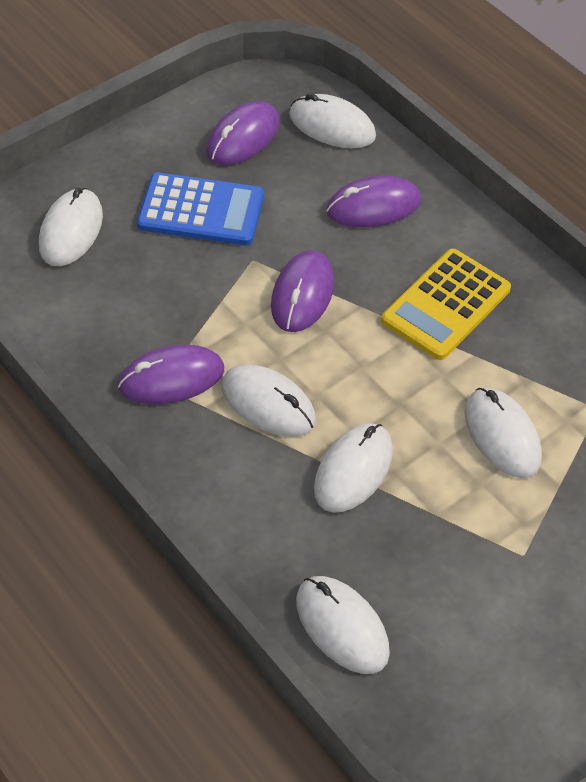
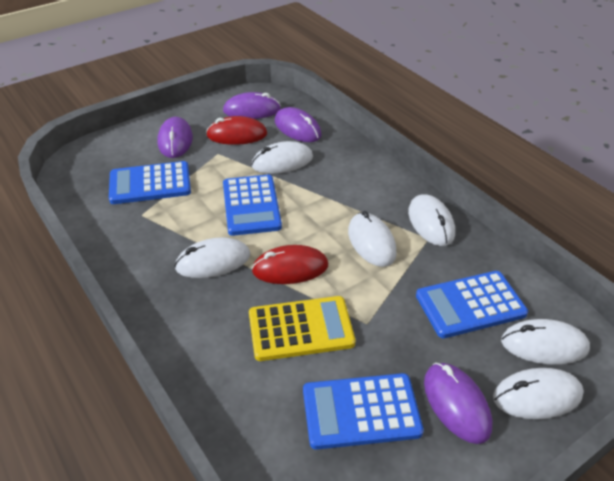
blue calculator: 1 -> 4
red mouse: 0 -> 2

